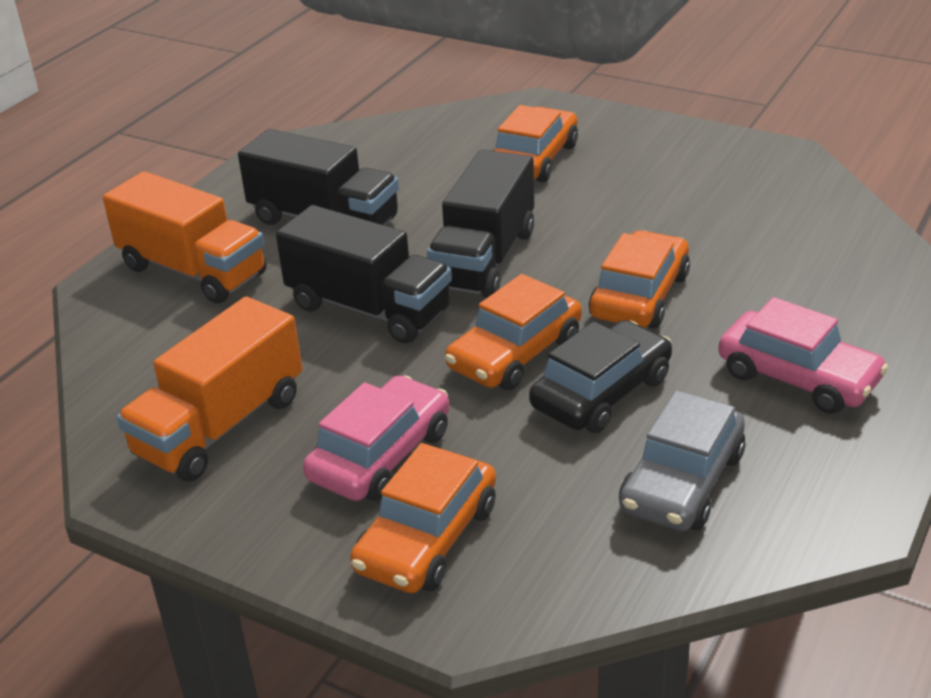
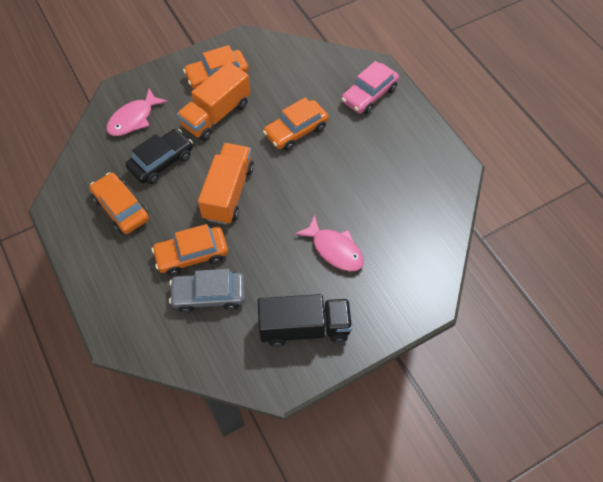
black truck: 3 -> 1
pink car: 2 -> 1
pink fish: 0 -> 2

